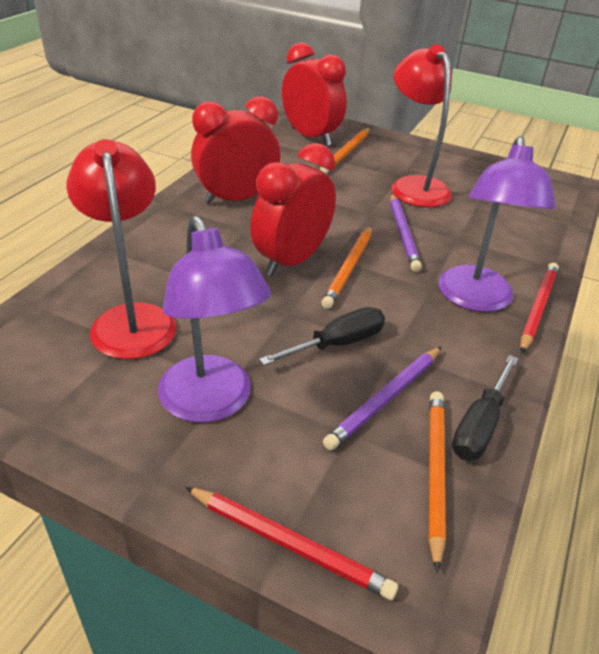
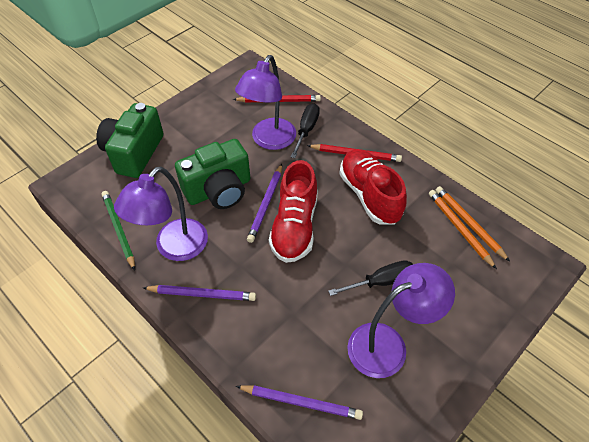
green camera: 0 -> 2
green pencil: 0 -> 1
orange pencil: 3 -> 2
purple lamp: 2 -> 3
purple pencil: 2 -> 3
red clock: 3 -> 0
red lamp: 2 -> 0
red shoe: 0 -> 2

